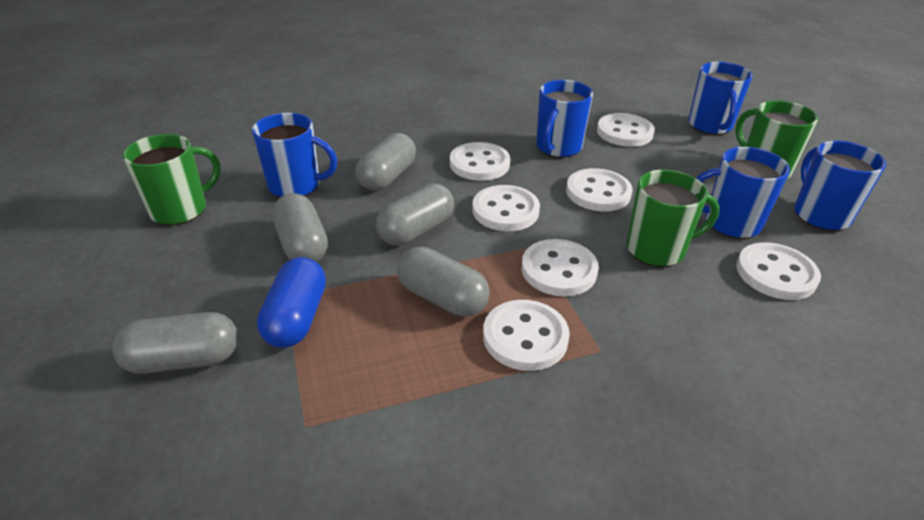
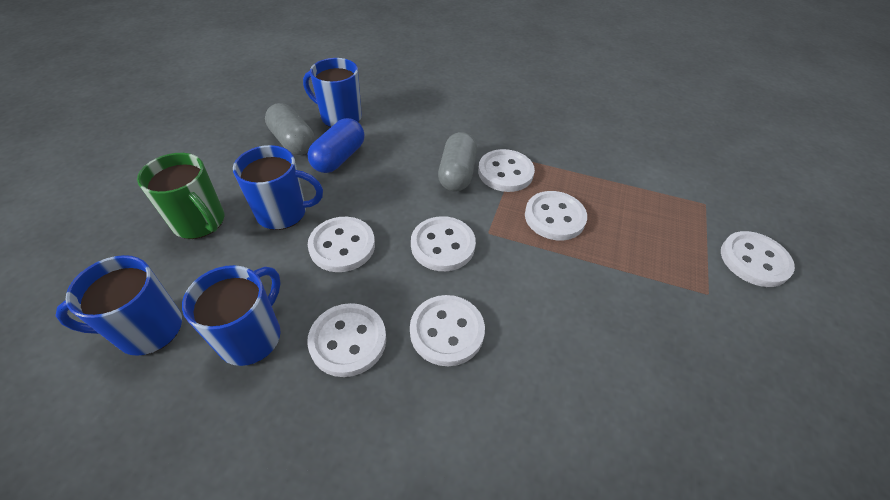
blue mug: 5 -> 4
green mug: 3 -> 1
grey capsule: 5 -> 2

